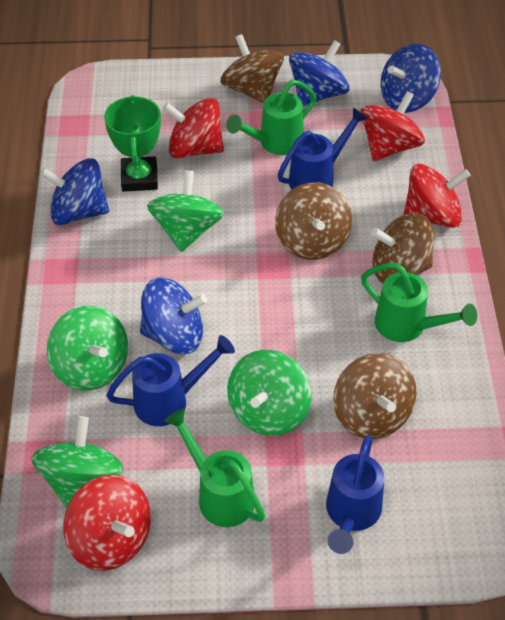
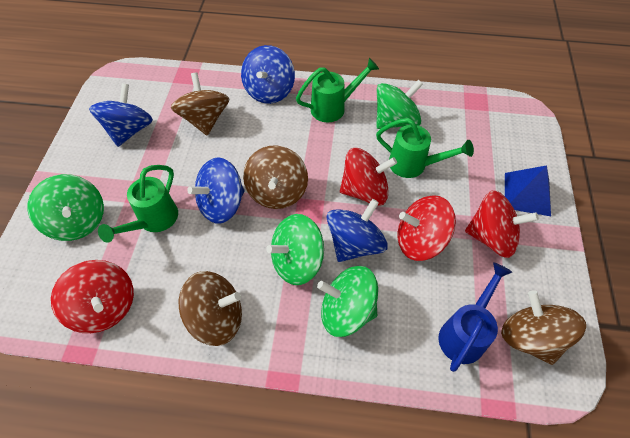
blue pyramid: 0 -> 1
blue watering can: 3 -> 1
green trophy: 1 -> 0

